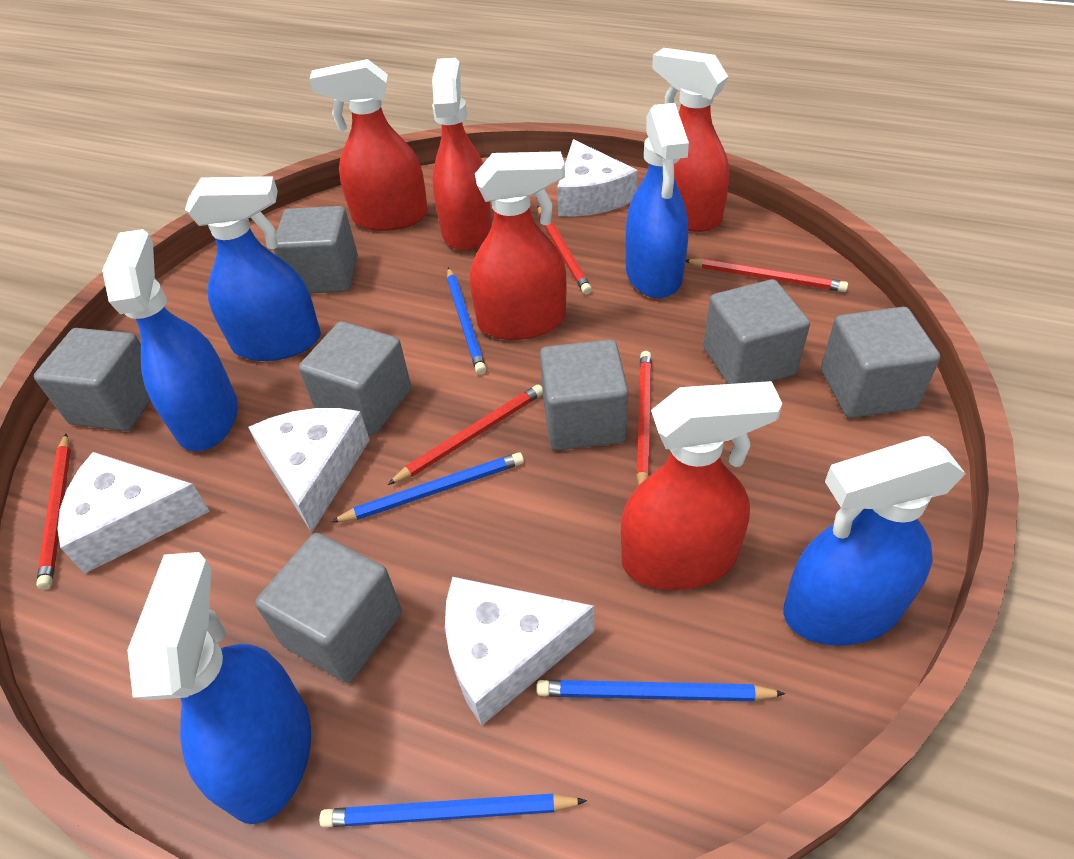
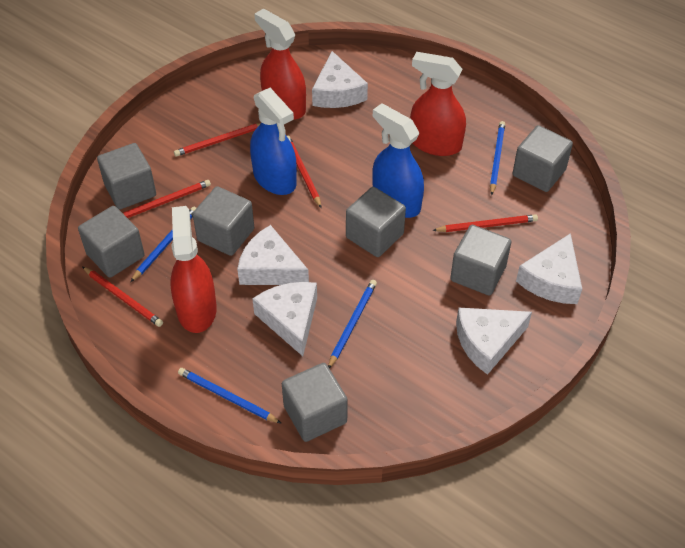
blue spray bottle: 5 -> 2
red spray bottle: 5 -> 3
white cheese: 4 -> 5

